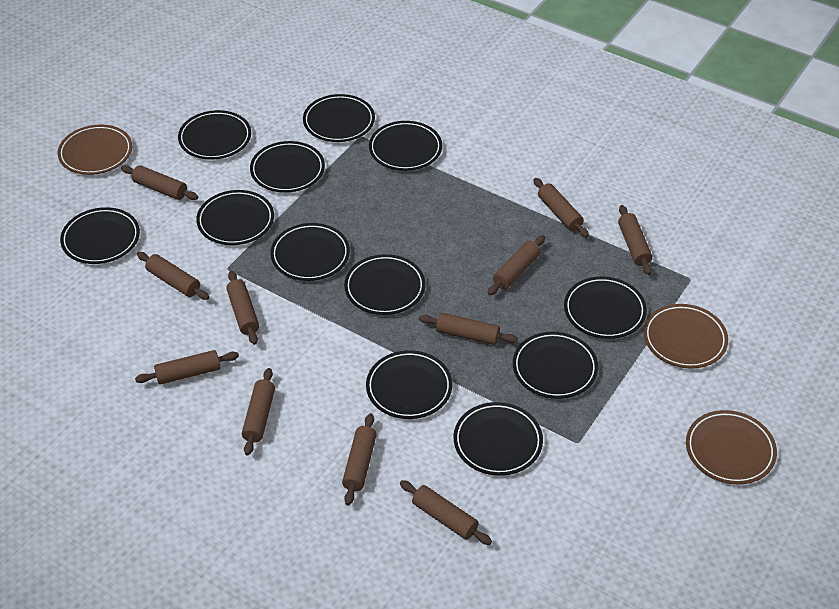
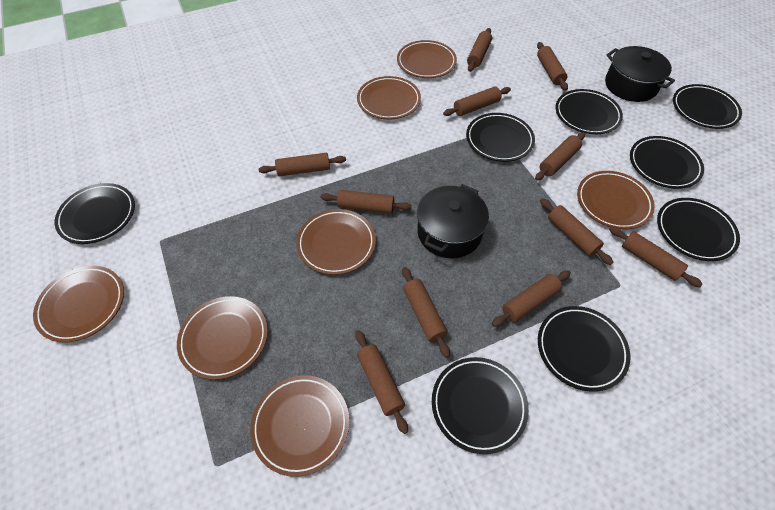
black plate: 12 -> 8
black pot: 0 -> 2
brown plate: 3 -> 7

